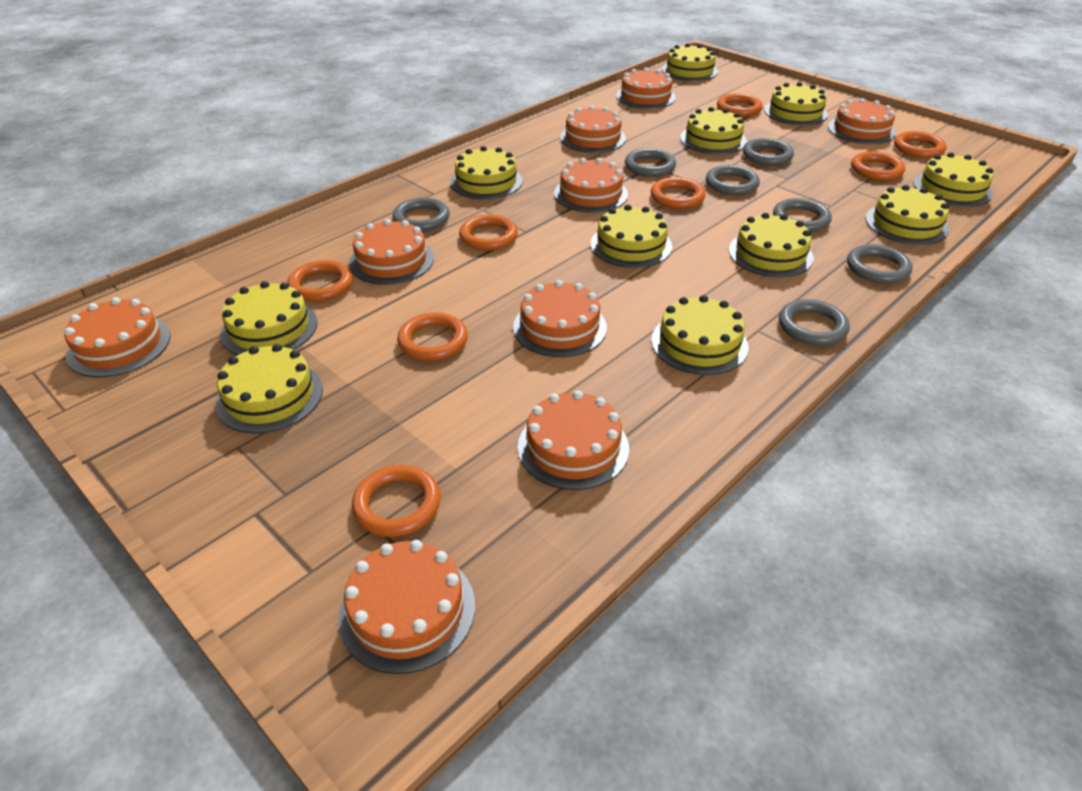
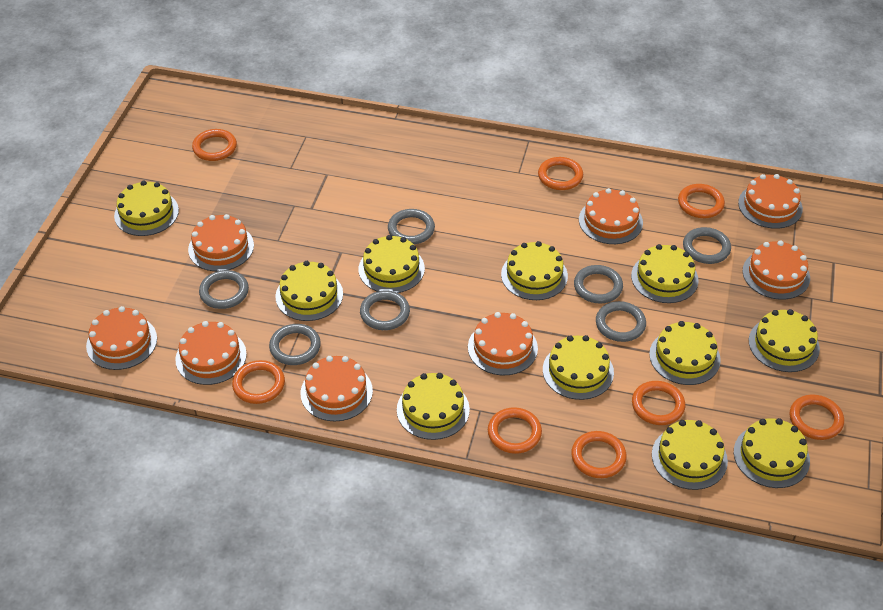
orange cake: 9 -> 8

